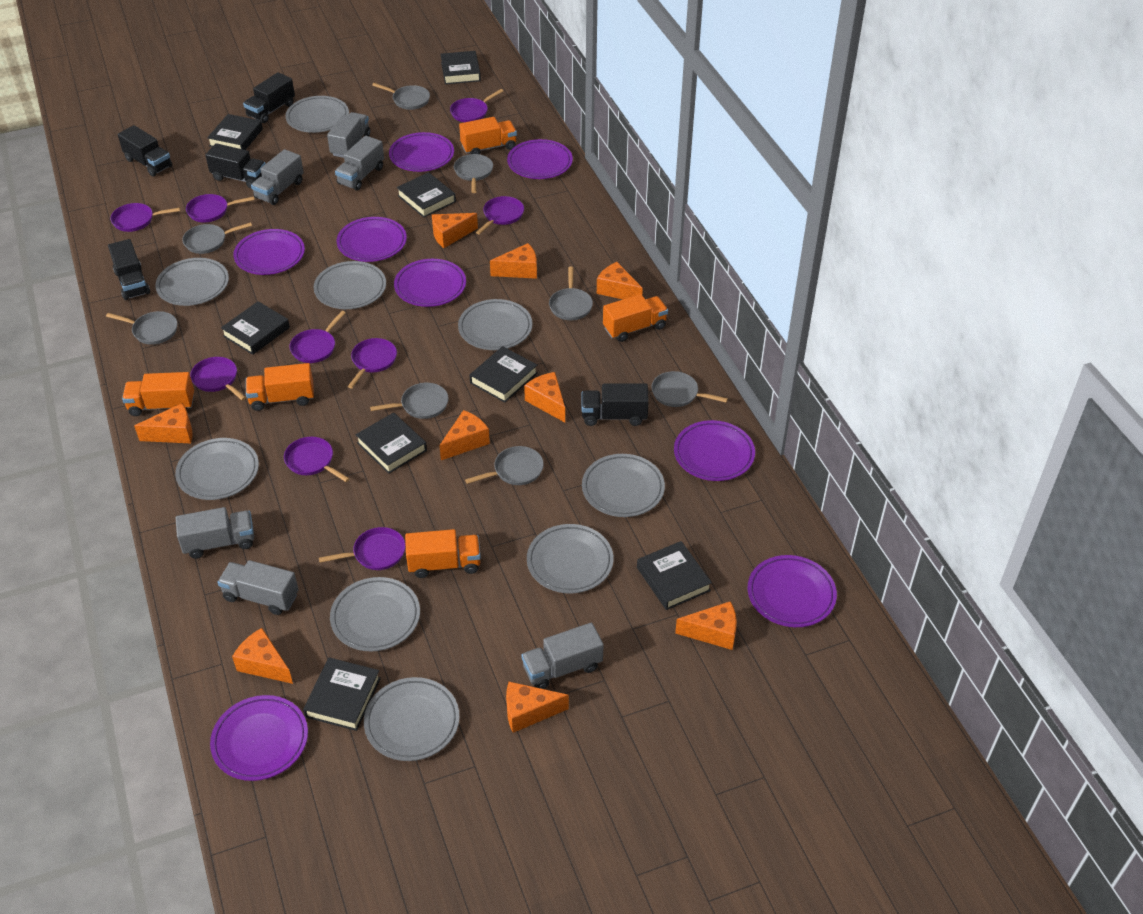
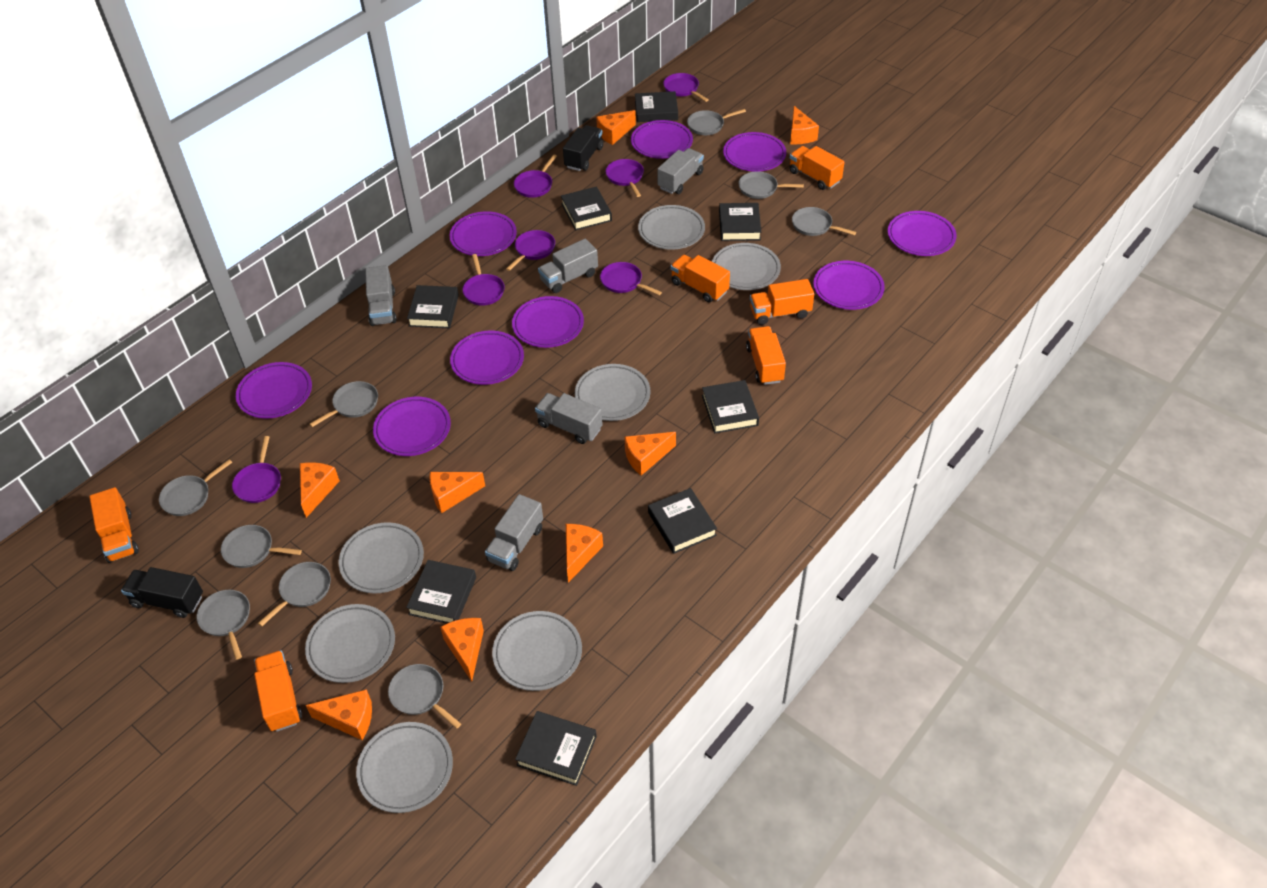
black truck: 5 -> 2
grey pan: 8 -> 9
grey plate: 9 -> 7
grey truck: 6 -> 5
orange cheese: 9 -> 8
orange truck: 5 -> 6
purple pan: 9 -> 7
purple plate: 8 -> 9

